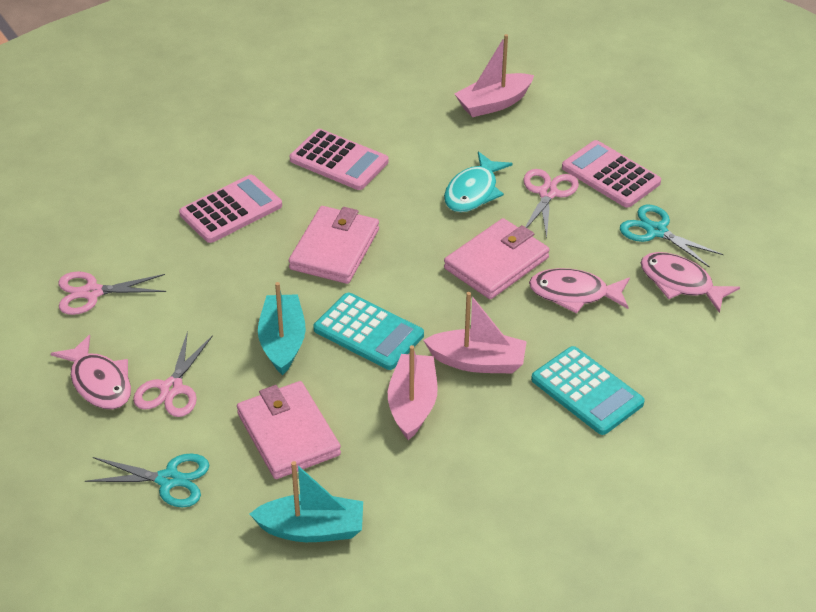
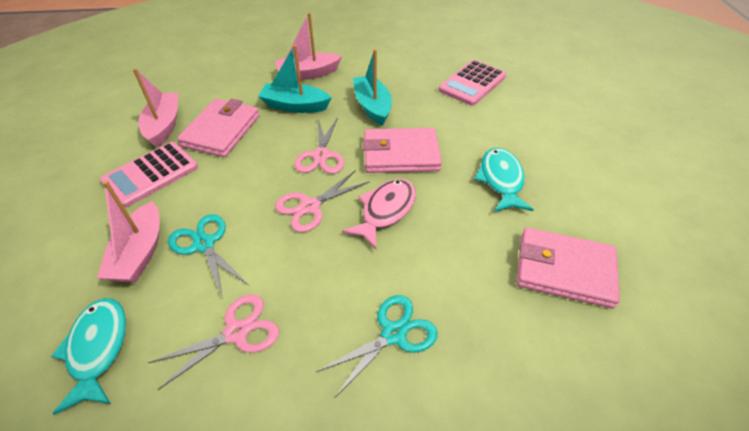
pink calculator: 3 -> 2
pink fish: 3 -> 1
turquoise calculator: 2 -> 0
turquoise fish: 1 -> 2

